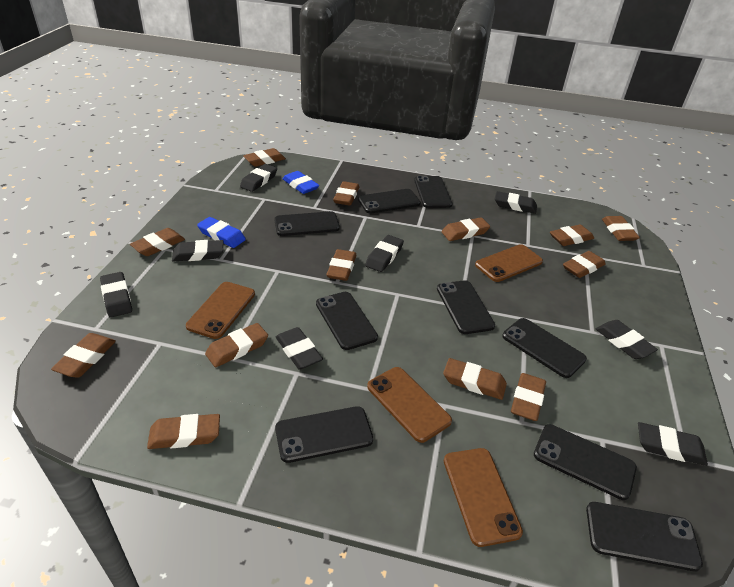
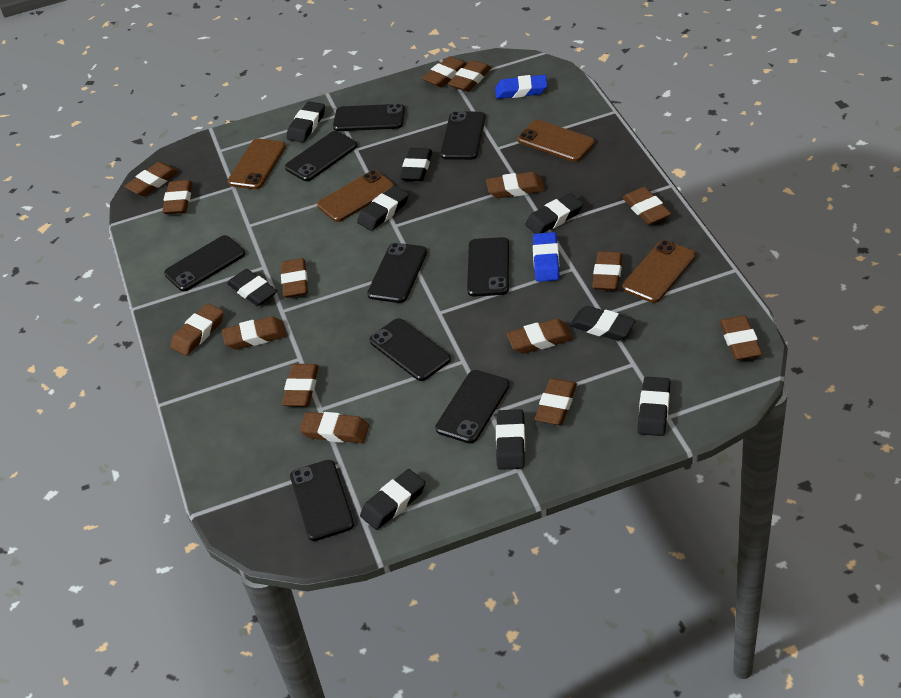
black eraser: 8 -> 9
brown eraser: 13 -> 15

